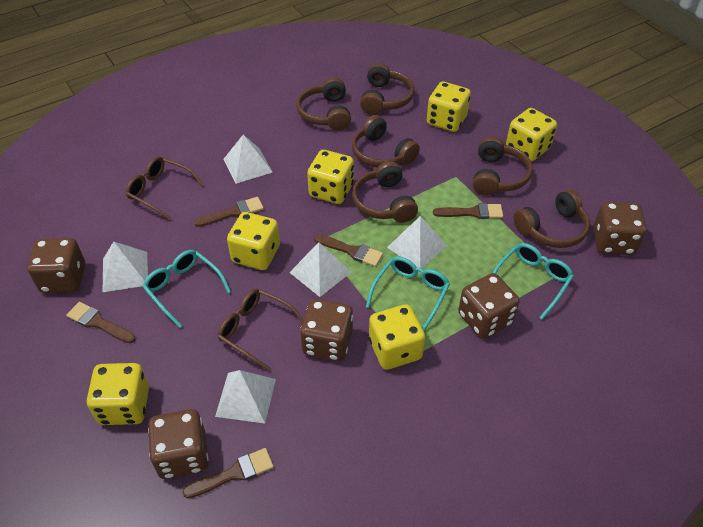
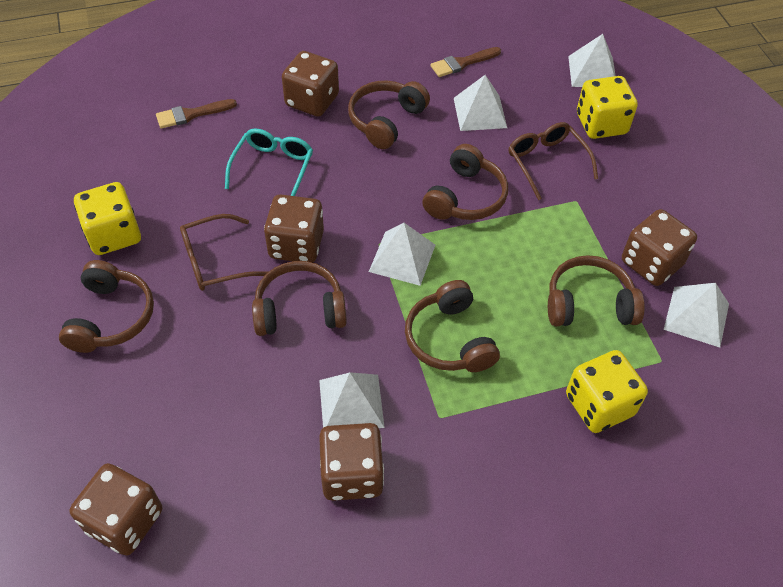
brown brush: 5 -> 2
turquoise glasses: 3 -> 1
yellow dice: 6 -> 3

